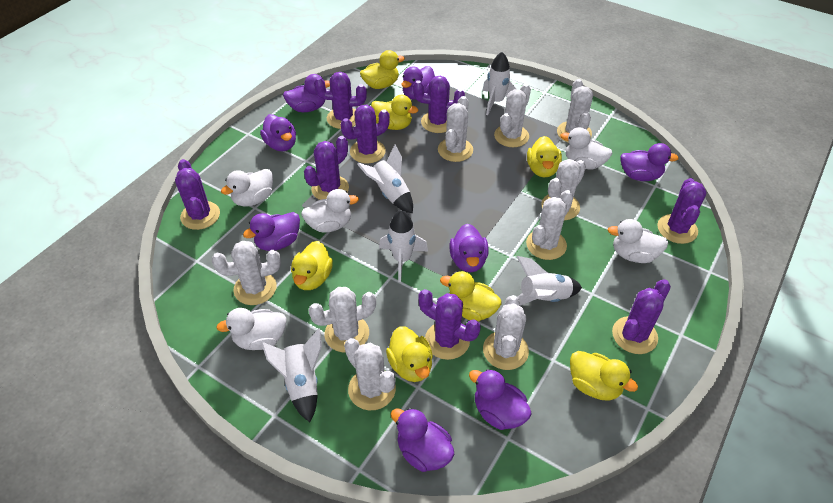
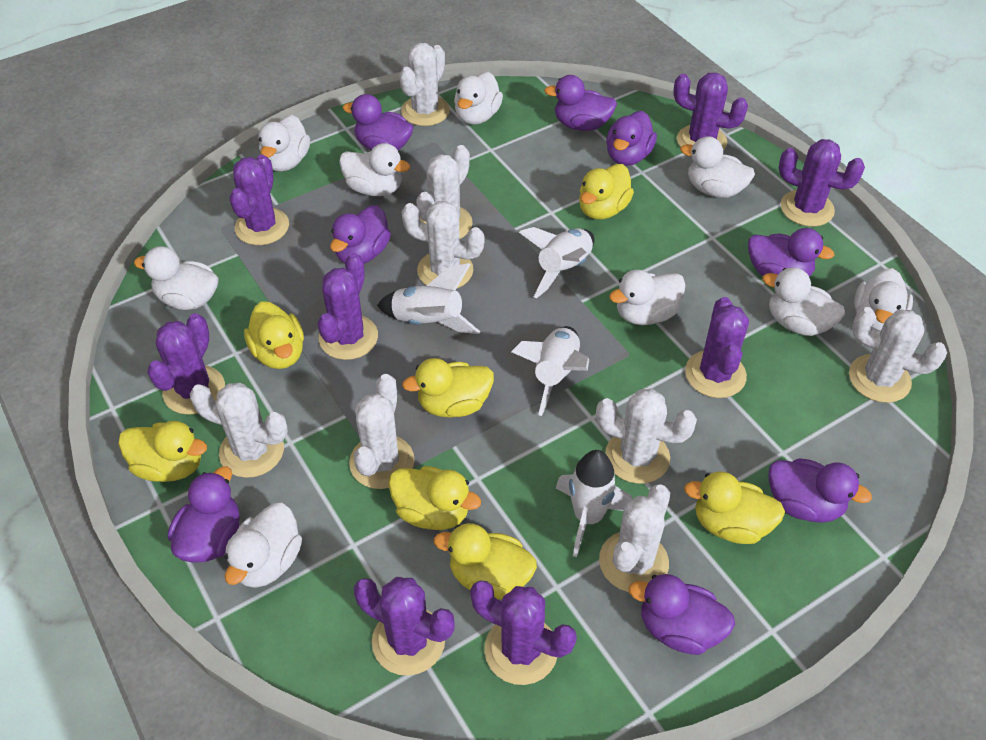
white cactus: 9 -> 8
white duck: 5 -> 9
white rocket: 5 -> 4

